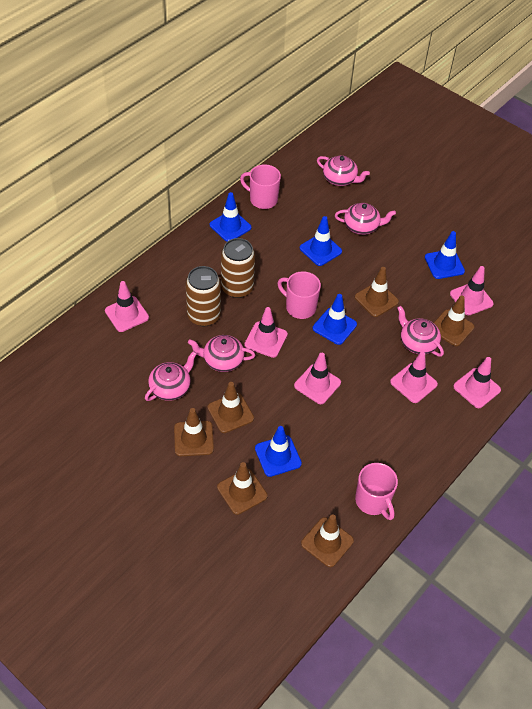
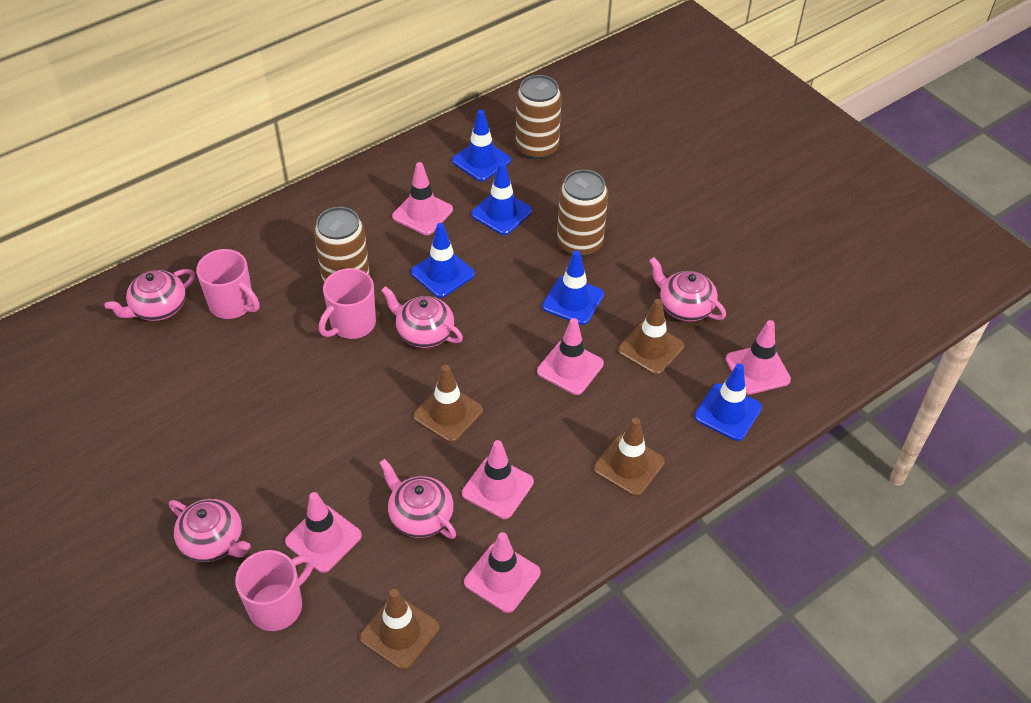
brown can: 2 -> 3
brown traffic cone: 6 -> 4

